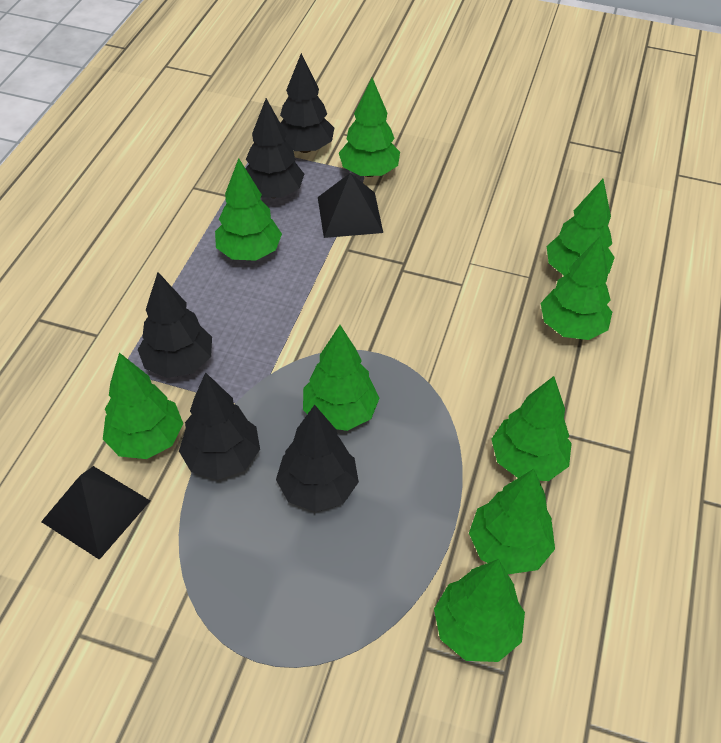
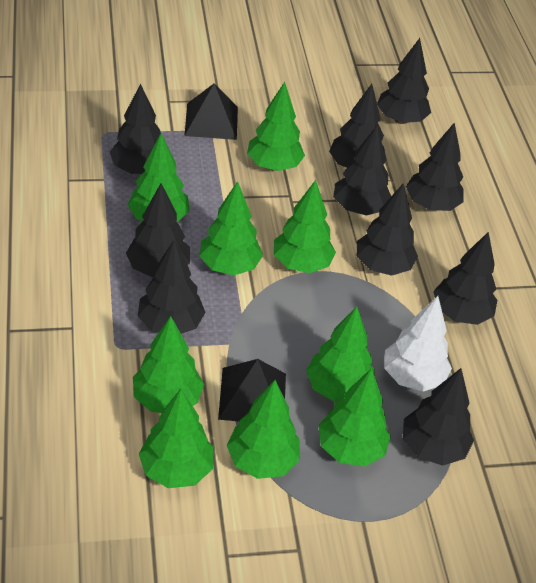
black tree: 5 -> 10
white tree: 0 -> 1

